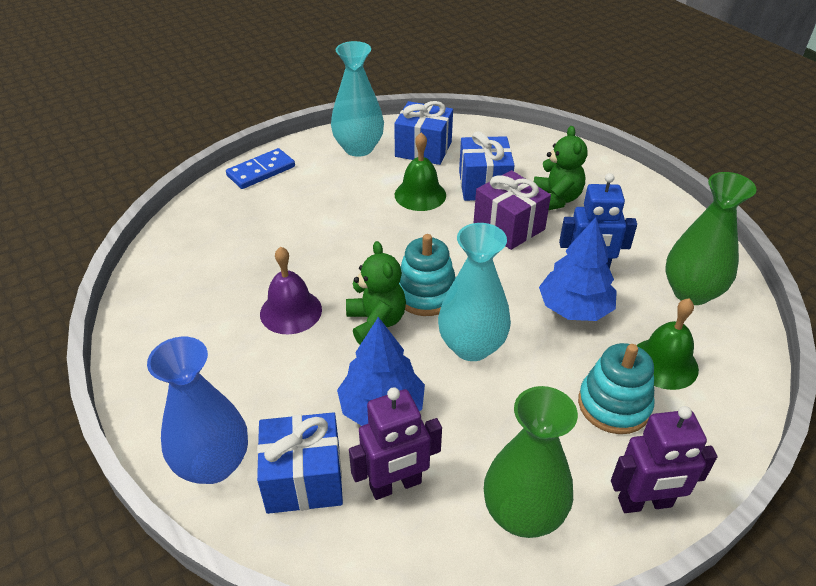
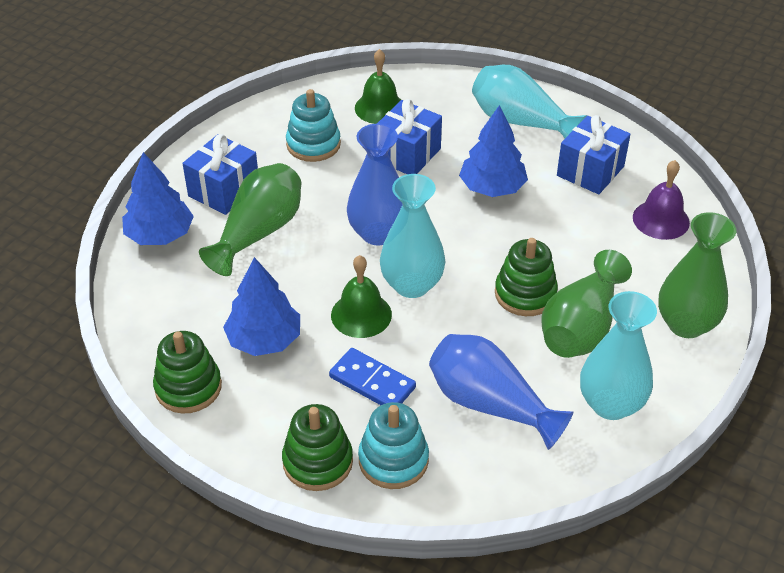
blue robot: 1 -> 0
blue tree: 2 -> 3
blue vase: 1 -> 2
green stacking toy: 0 -> 3
green teddy bear: 2 -> 0
green vase: 2 -> 3
purple gift: 1 -> 0
purple robot: 2 -> 0
turquoise vase: 2 -> 3

